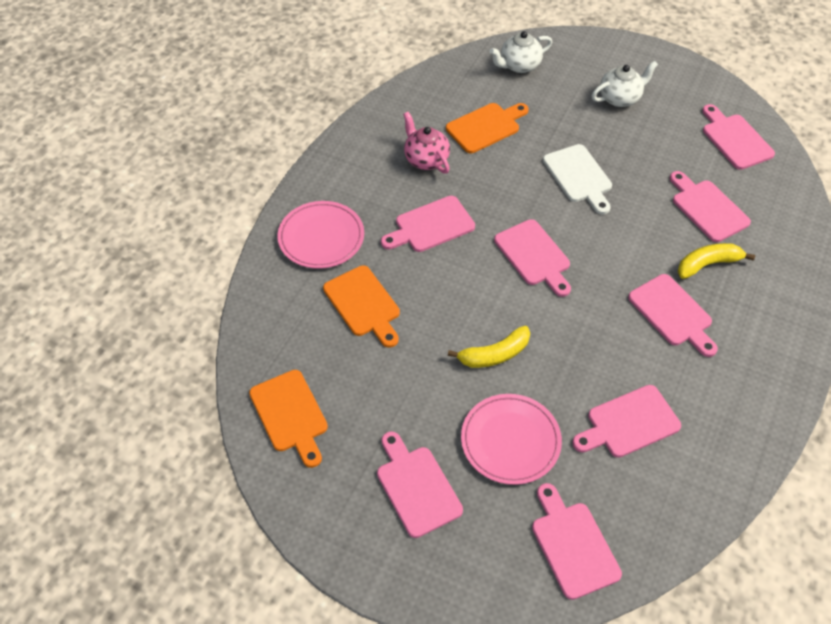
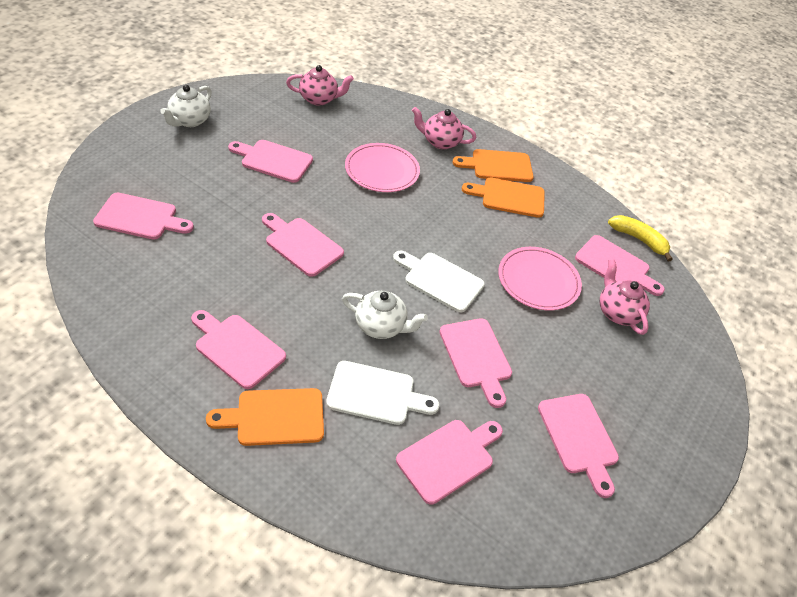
pink teapot: 1 -> 3
white cutting board: 1 -> 2
yellow banana: 2 -> 1

